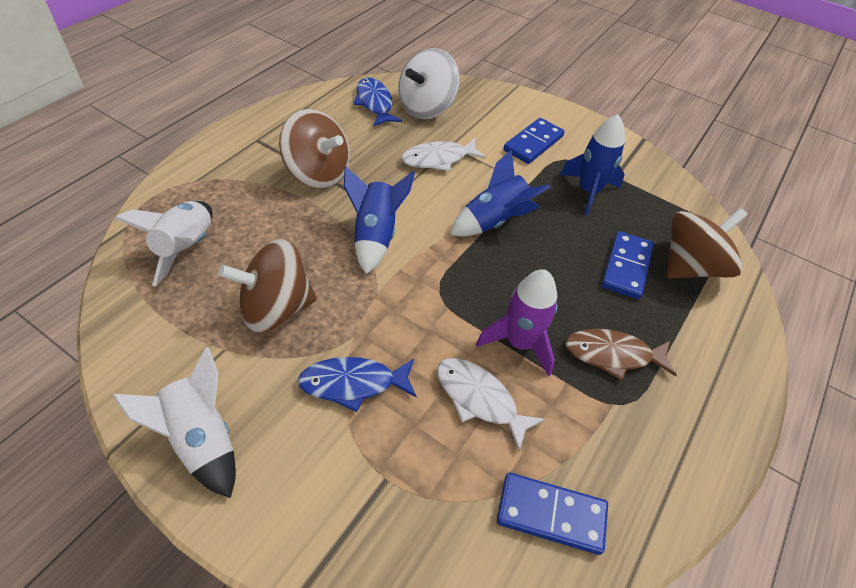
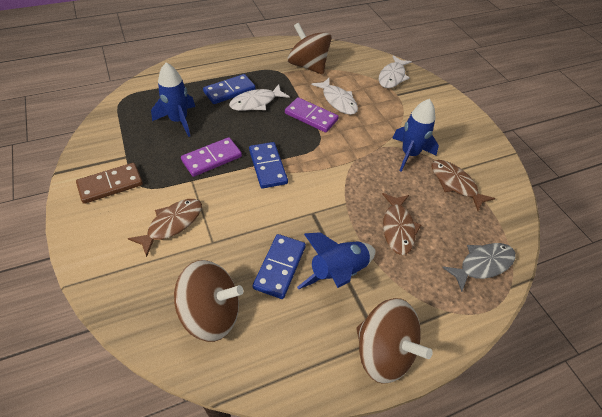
blue fish: 2 -> 0
brown domino: 0 -> 1
brown fish: 1 -> 3
grey fish: 0 -> 1
purple domino: 0 -> 2
purple rocket: 1 -> 0
white fish: 2 -> 3
white rocket: 2 -> 0
white spinning top: 1 -> 0

